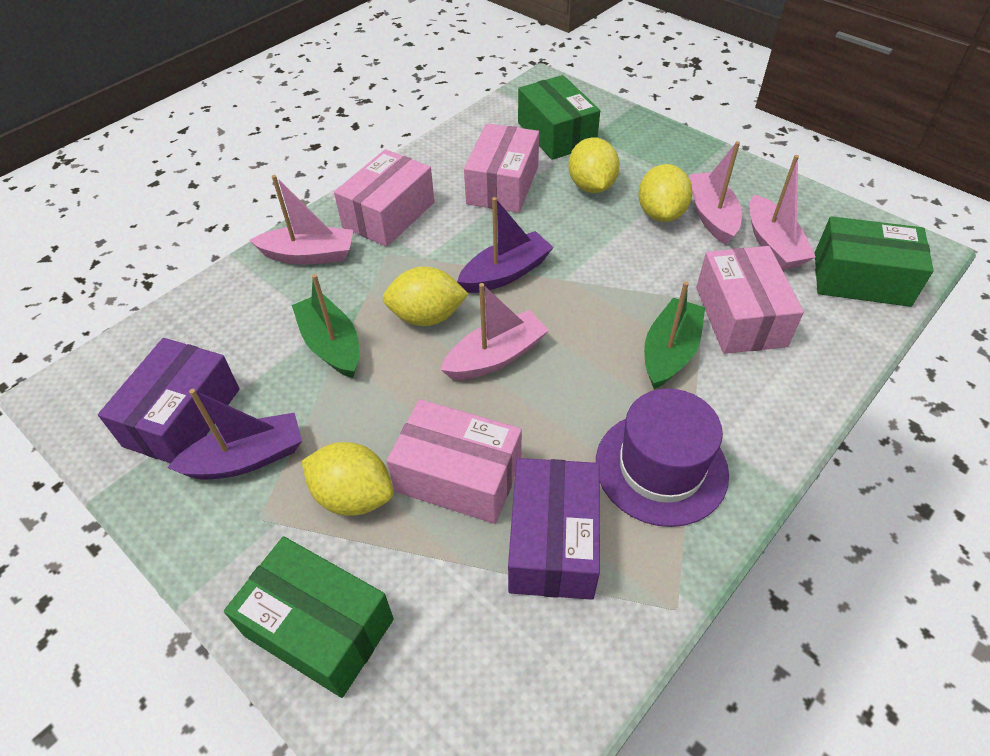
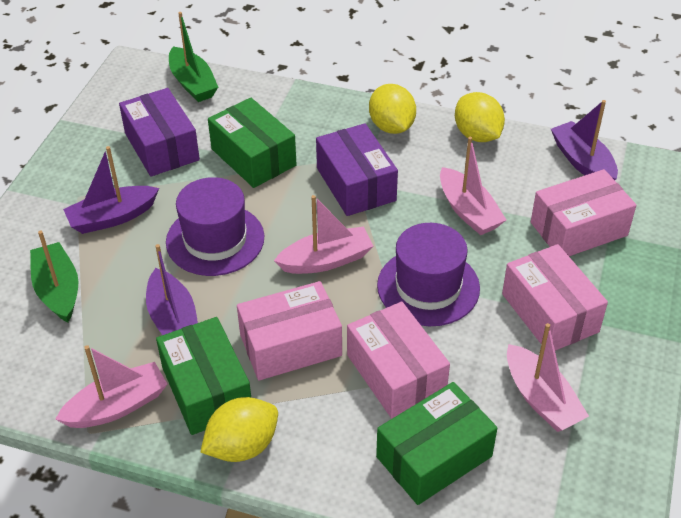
purple boat: 2 -> 3
purple hat: 1 -> 2
yellow lemon: 4 -> 3

